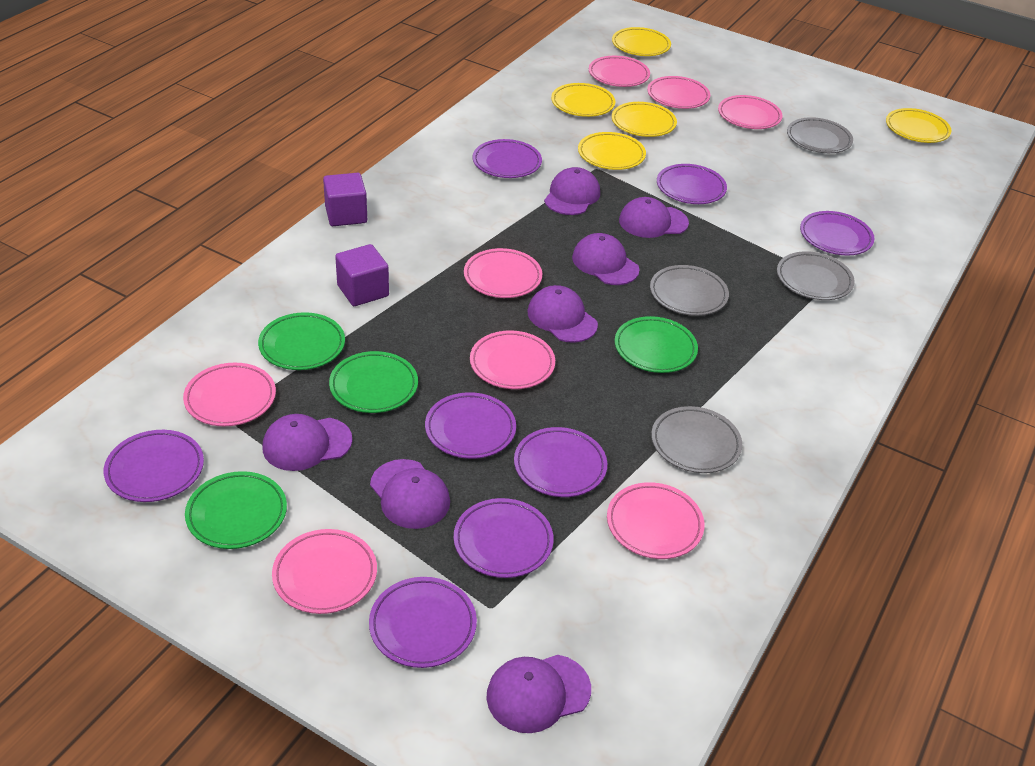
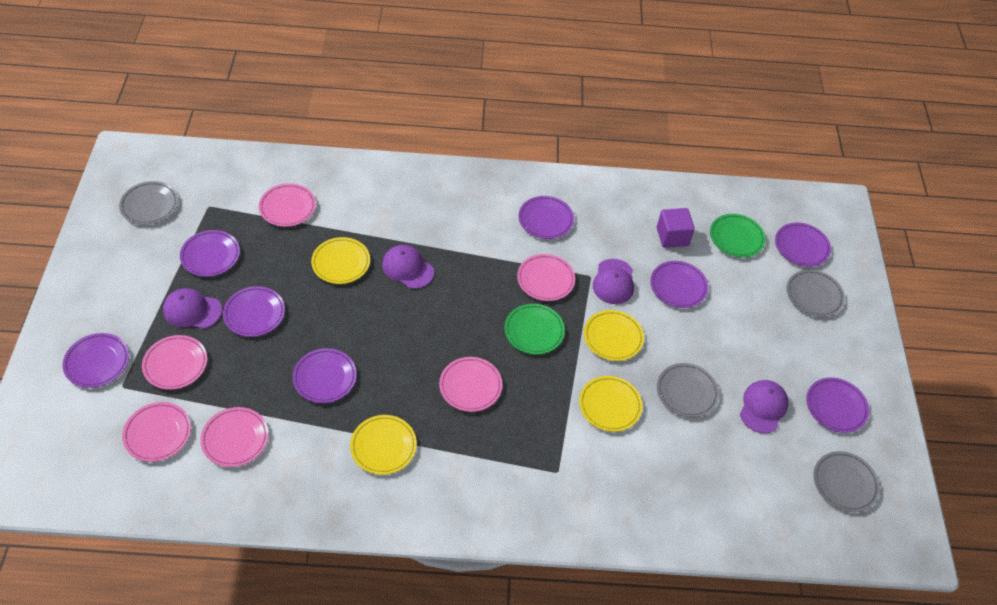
green plate: 4 -> 2
pink plate: 8 -> 6
purple cap: 7 -> 4
purple cube: 2 -> 1
yellow plate: 5 -> 4

